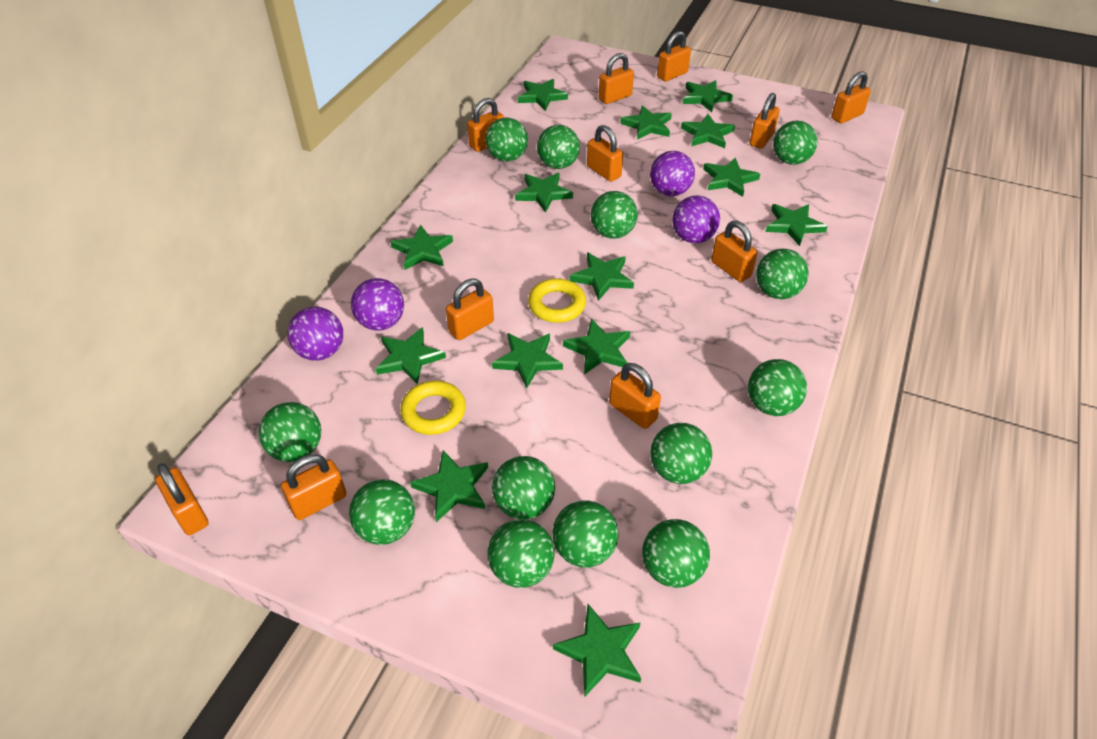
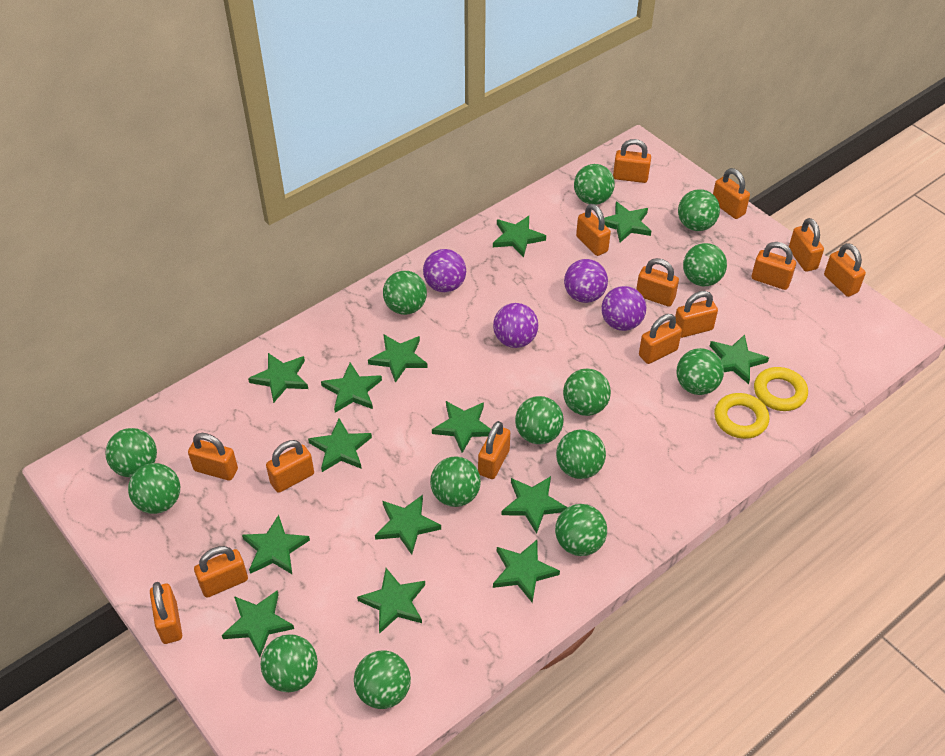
green ball: 13 -> 14
orange padlock: 11 -> 14

